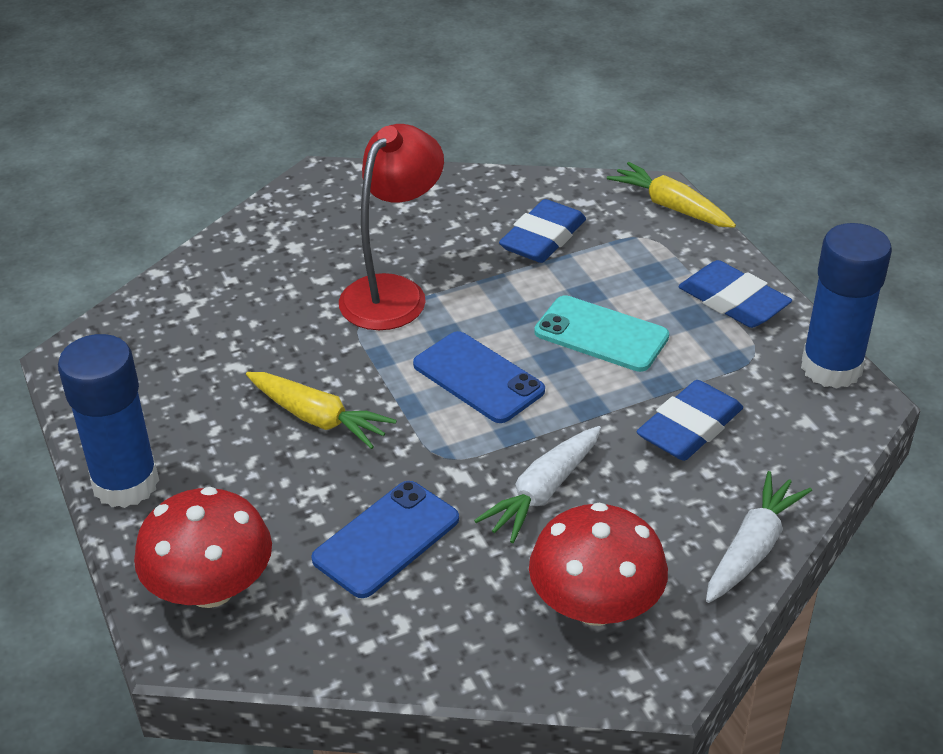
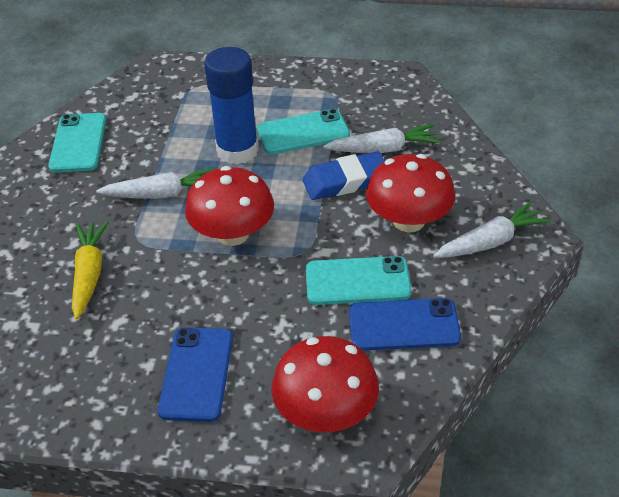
blue eraser: 3 -> 1
blue glue stick: 2 -> 1
red lamp: 1 -> 0
red mushroom: 2 -> 3
turquoise phone: 1 -> 3
white carrot: 2 -> 3
yellow carrot: 2 -> 1

